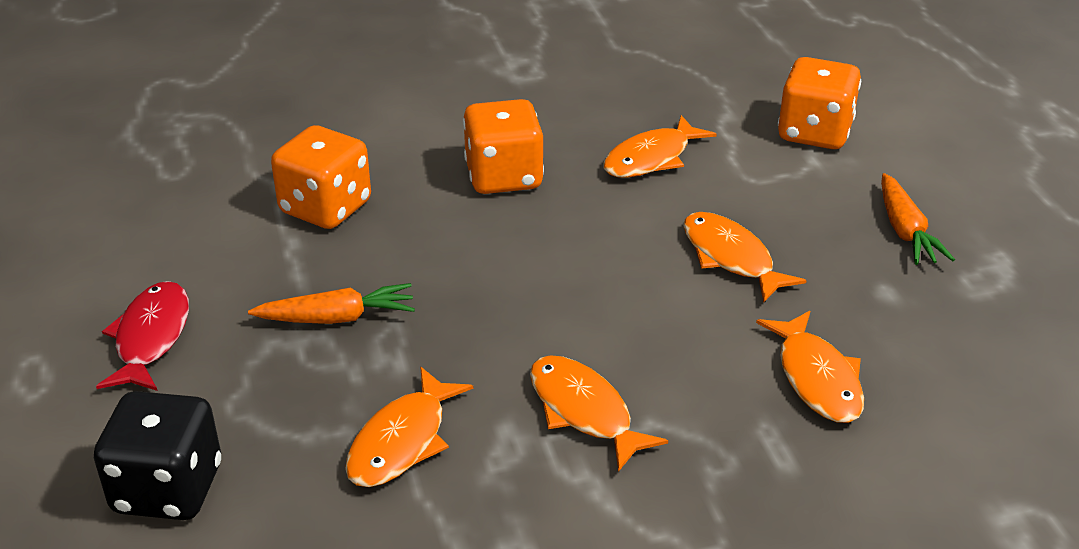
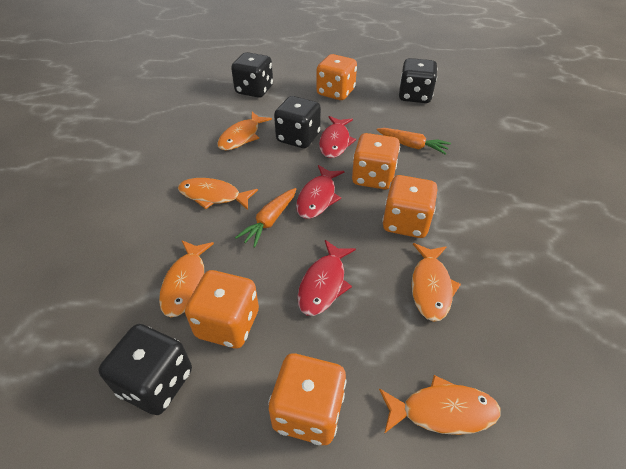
black dice: 1 -> 4
orange dice: 3 -> 5
red fish: 1 -> 3

